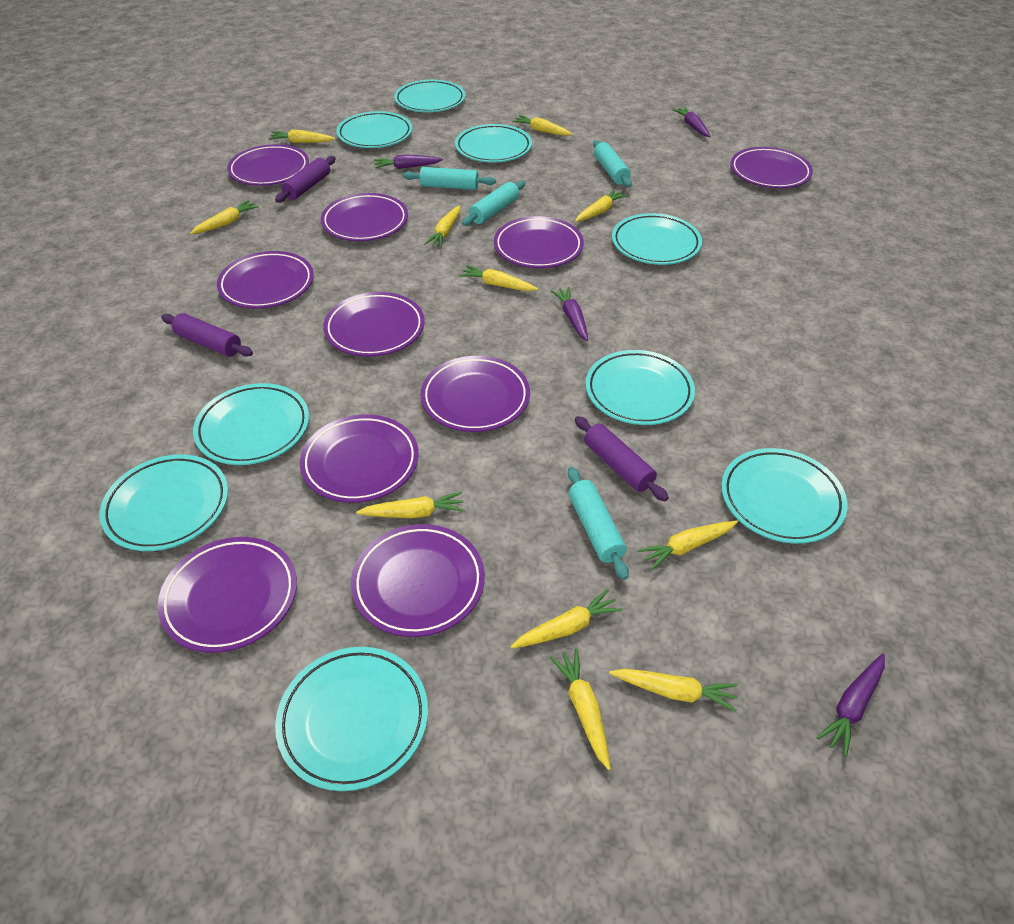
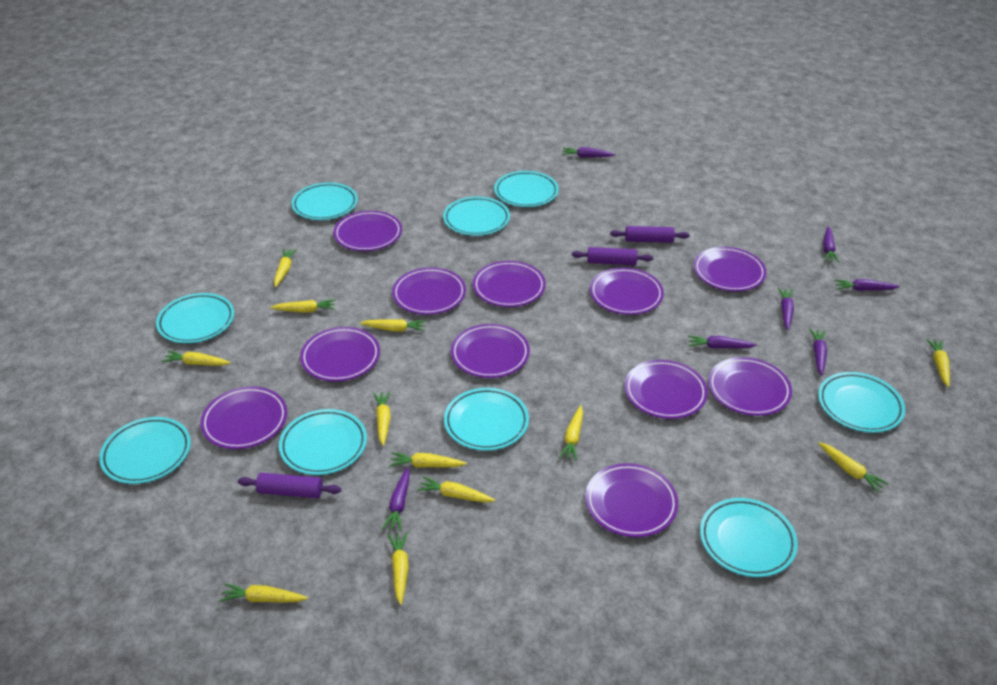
purple carrot: 4 -> 7
purple plate: 10 -> 11
turquoise rolling pin: 4 -> 0
yellow carrot: 11 -> 12

